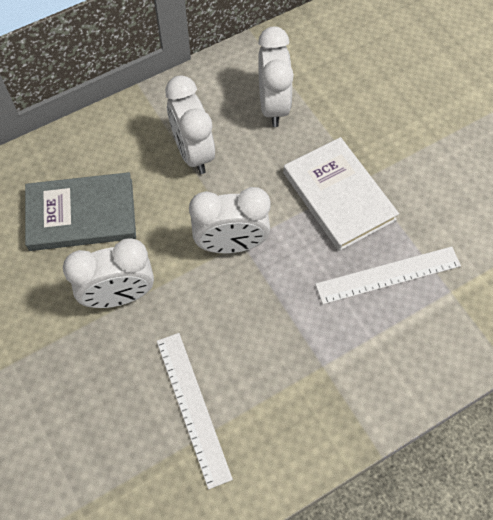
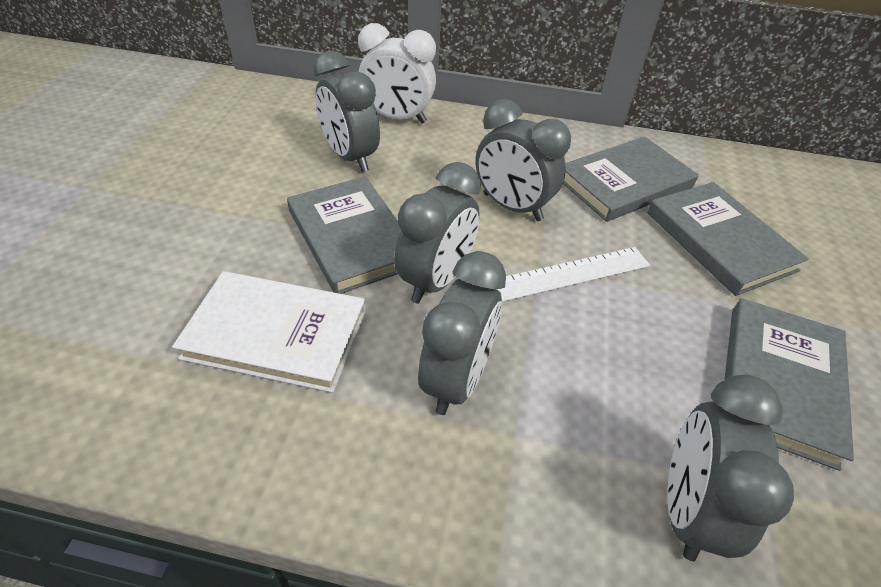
grey book: 1 -> 4
grey clock: 0 -> 5
white clock: 4 -> 1
white ruler: 2 -> 1

